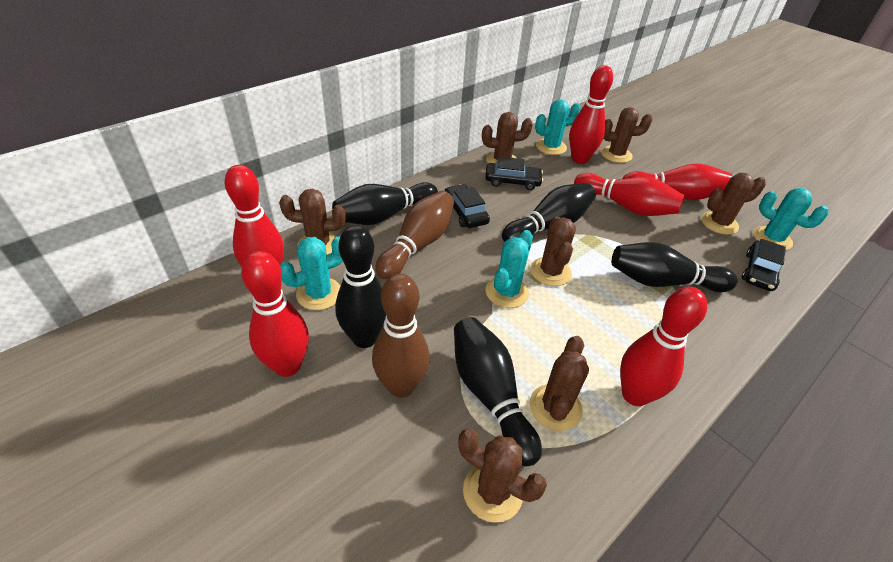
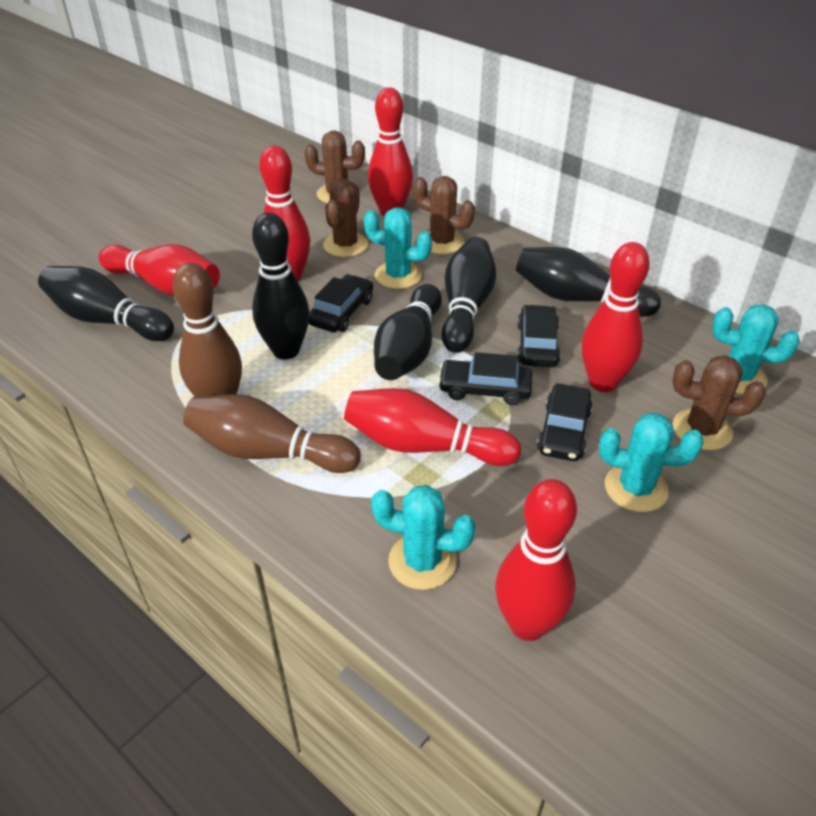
black car: 3 -> 4
brown cactus: 7 -> 4

